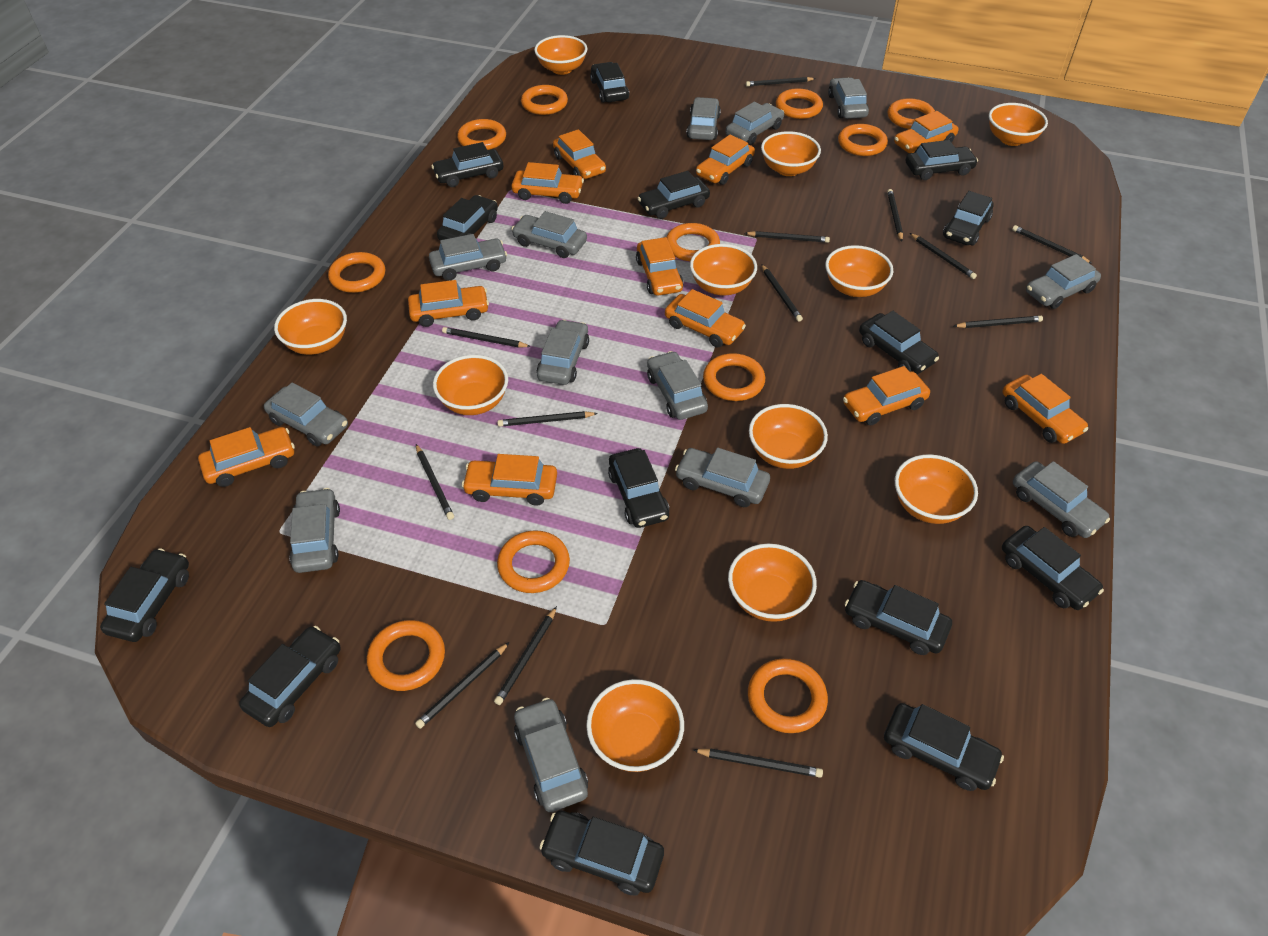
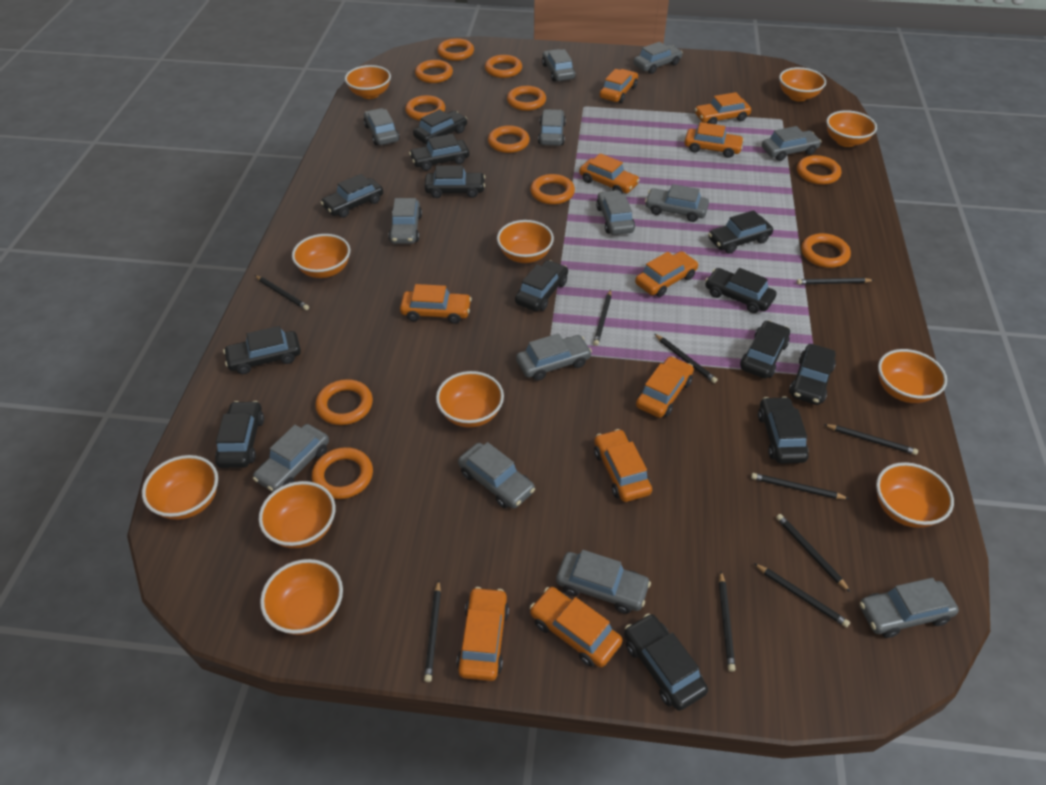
black car: 14 -> 13
black pencil: 13 -> 10
orange car: 11 -> 10

